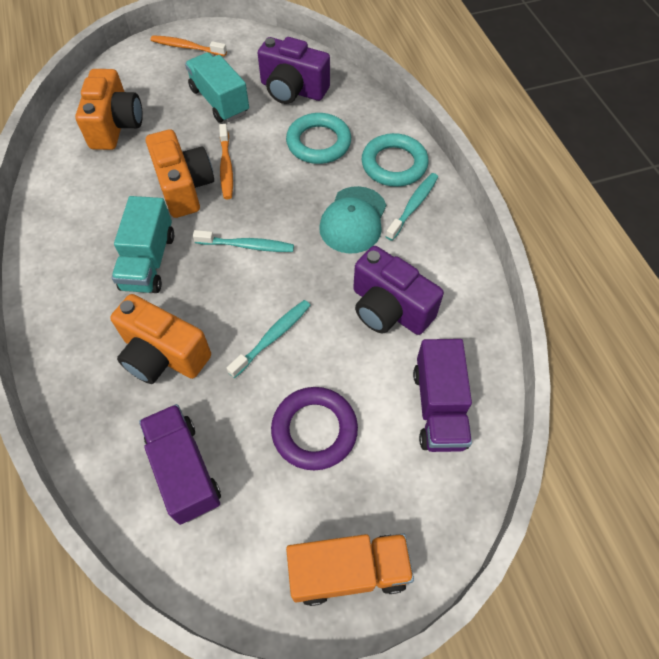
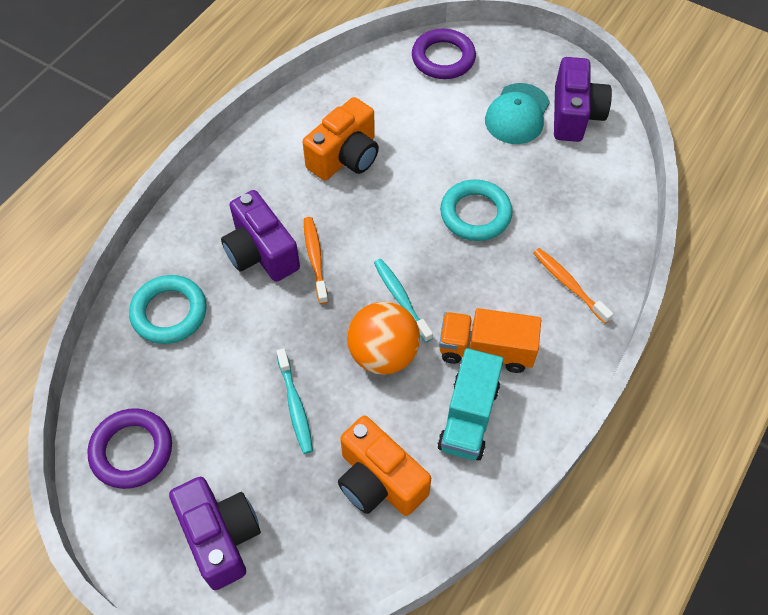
orange ball: 0 -> 1
orange camera: 3 -> 2
purple camera: 2 -> 3
purple ring: 1 -> 2
purple truck: 2 -> 0
turquoise toothbrush: 3 -> 2
turquoise truck: 2 -> 1

